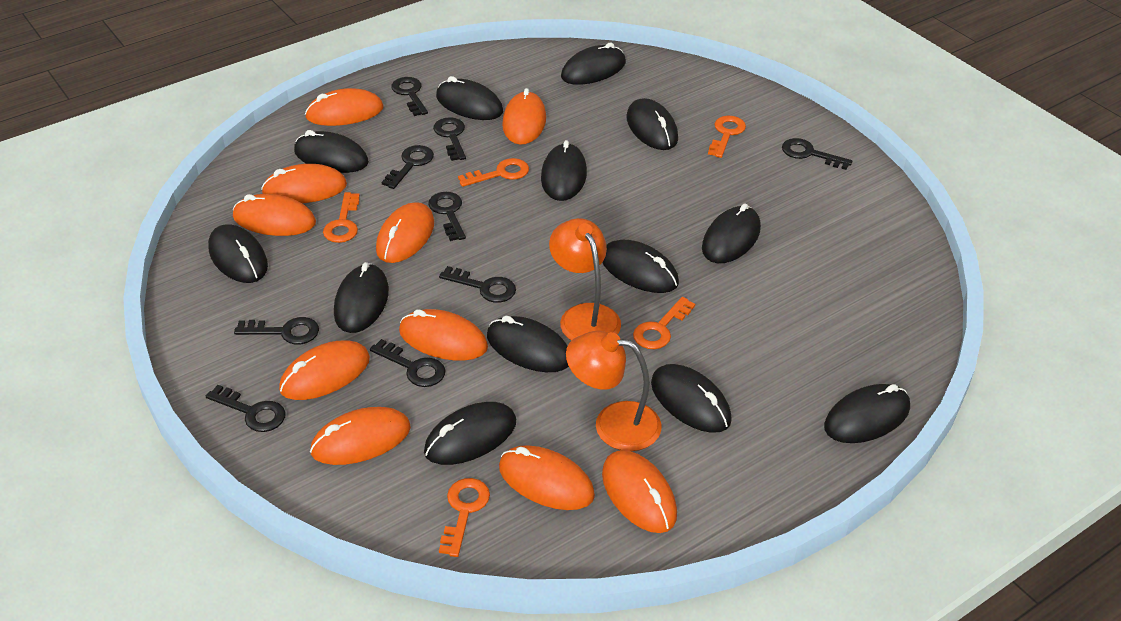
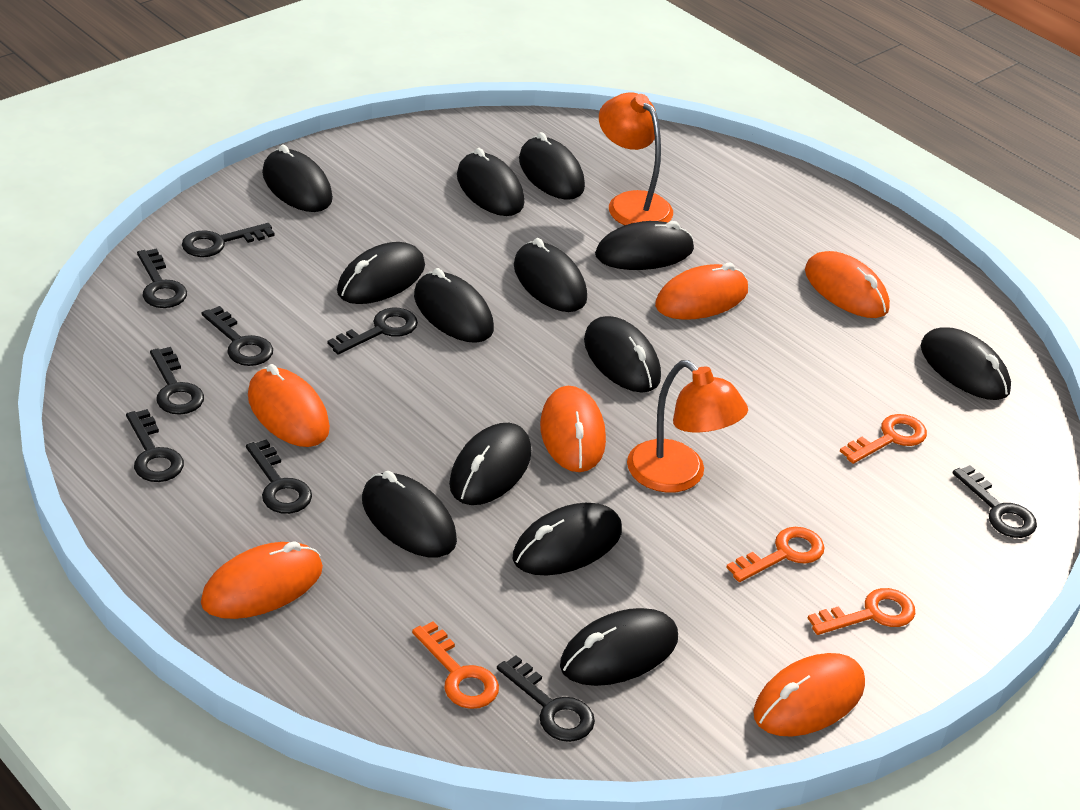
orange key: 5 -> 4
orange mouse: 10 -> 6

